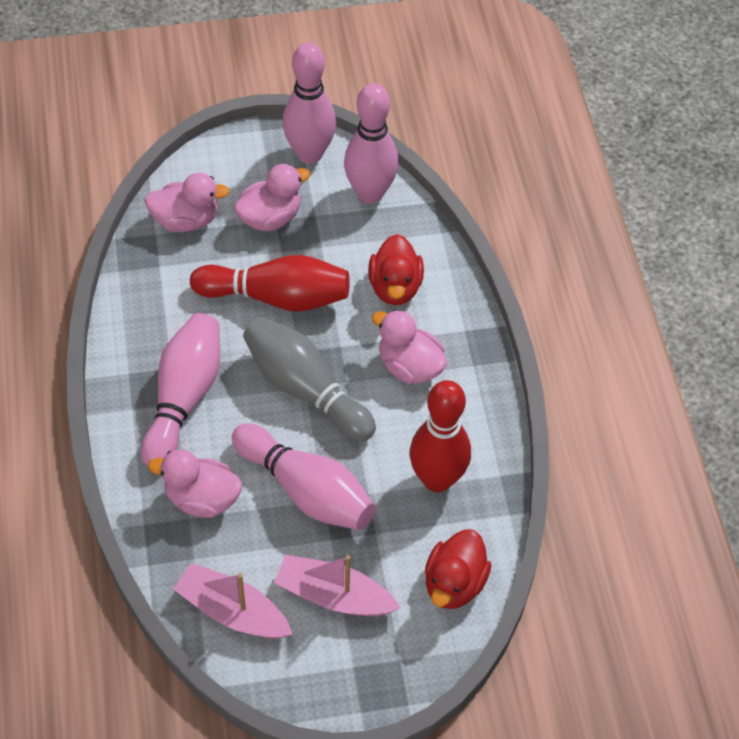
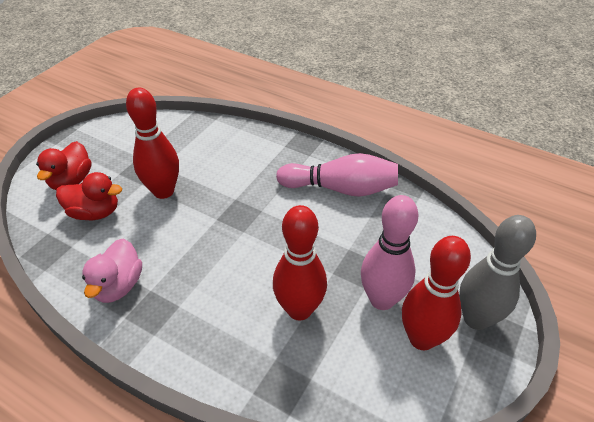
pink boat: 2 -> 0
pink bowling pin: 4 -> 2
pink duck: 4 -> 1
red bowling pin: 2 -> 3

